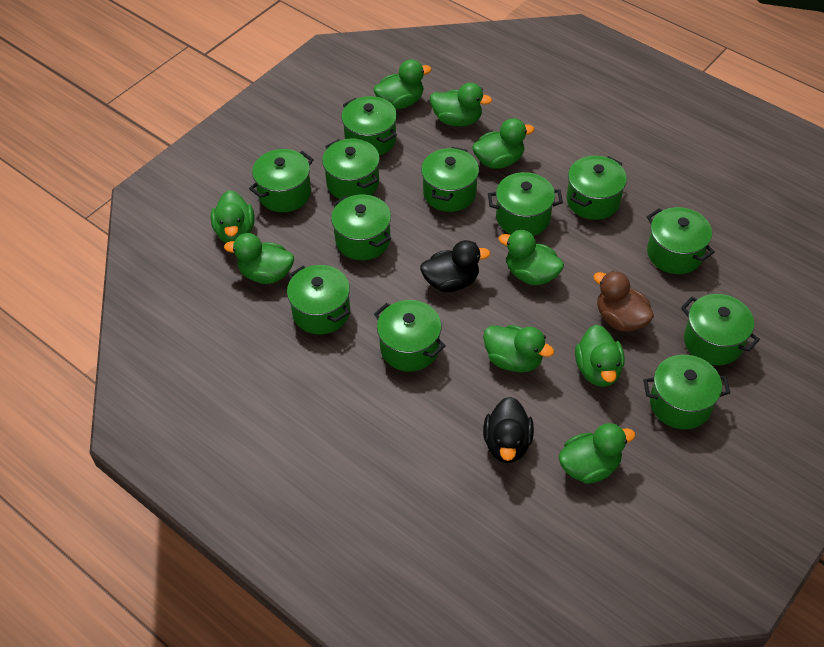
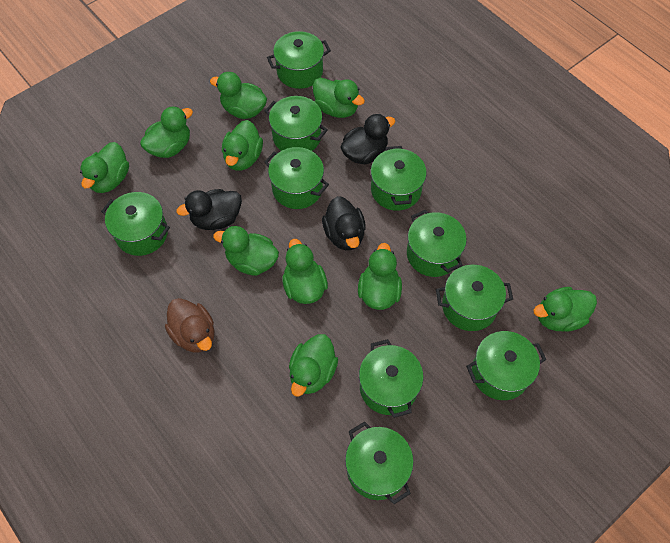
black duck: 2 -> 3
green duck: 9 -> 10
green pot: 12 -> 10

